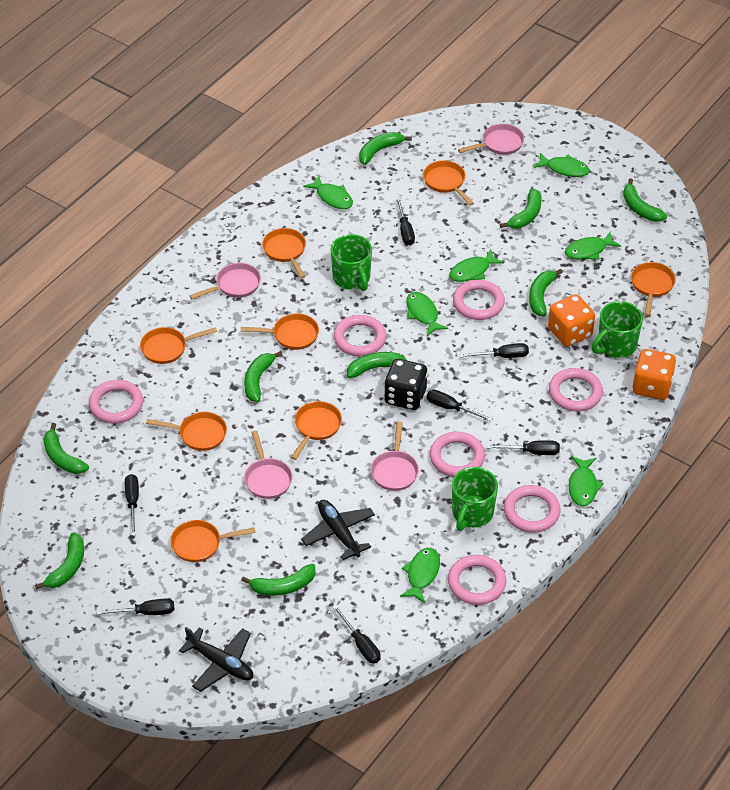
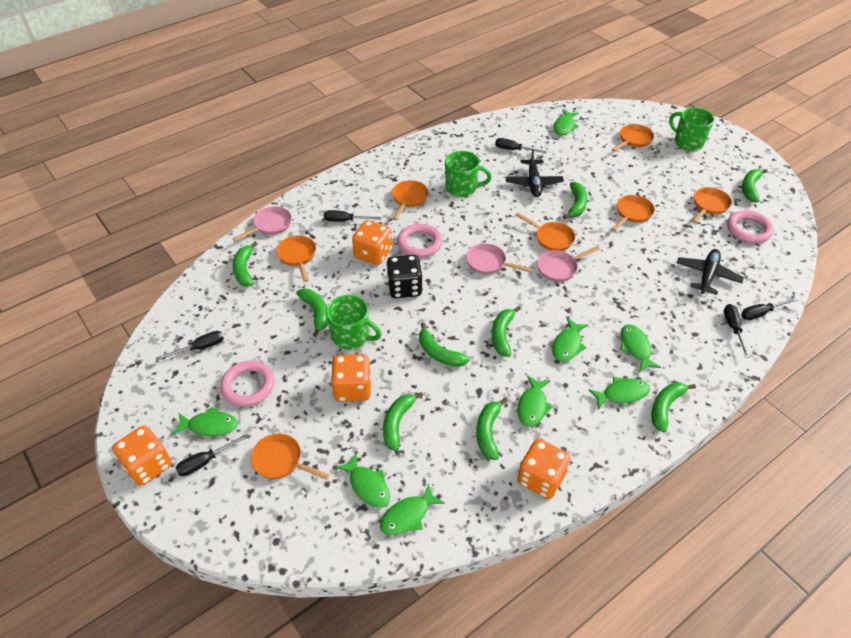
black screwdriver: 7 -> 6
green fish: 7 -> 8
orange dice: 2 -> 4
orange pan: 8 -> 7
pink pan: 4 -> 3
pink ring: 7 -> 3

